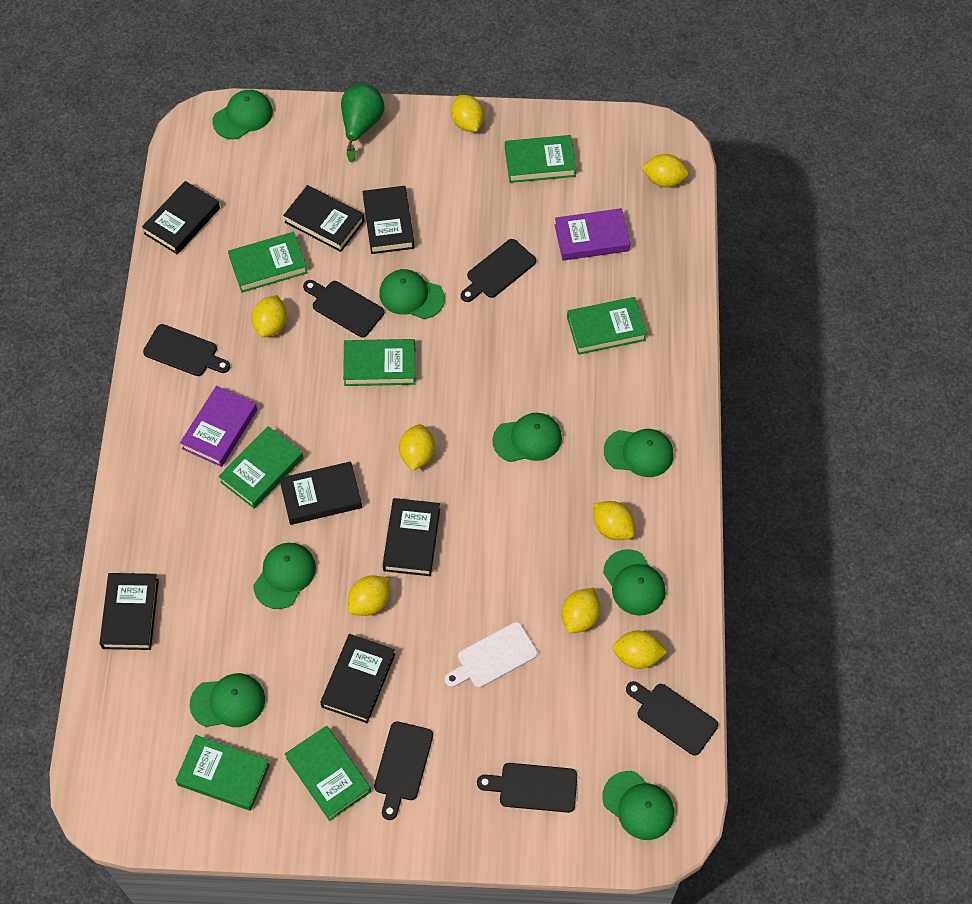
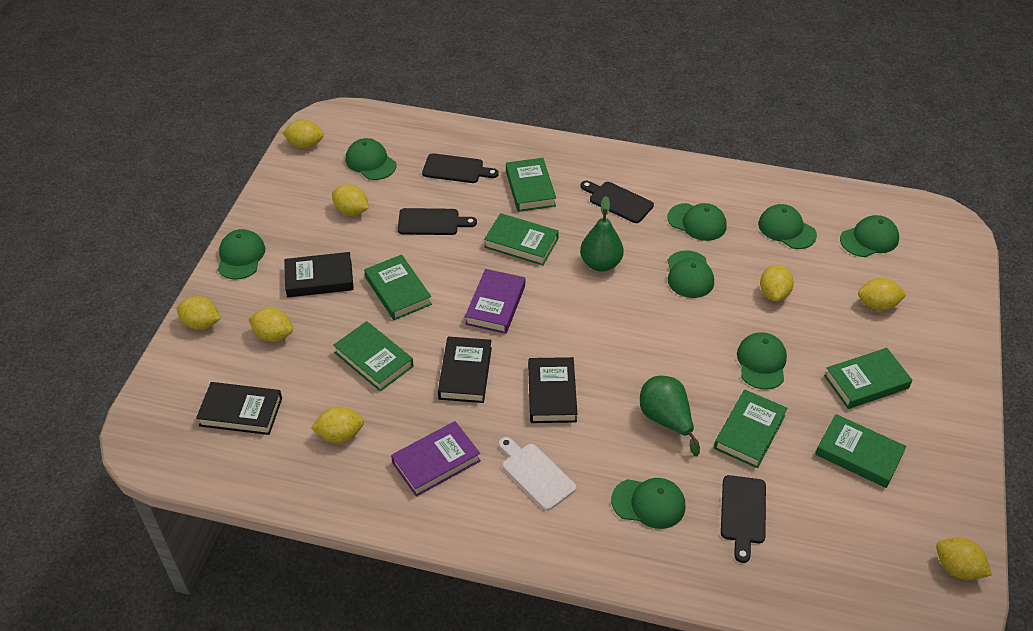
black book: 7 -> 4
black cutting board: 6 -> 4
green pear: 1 -> 2

